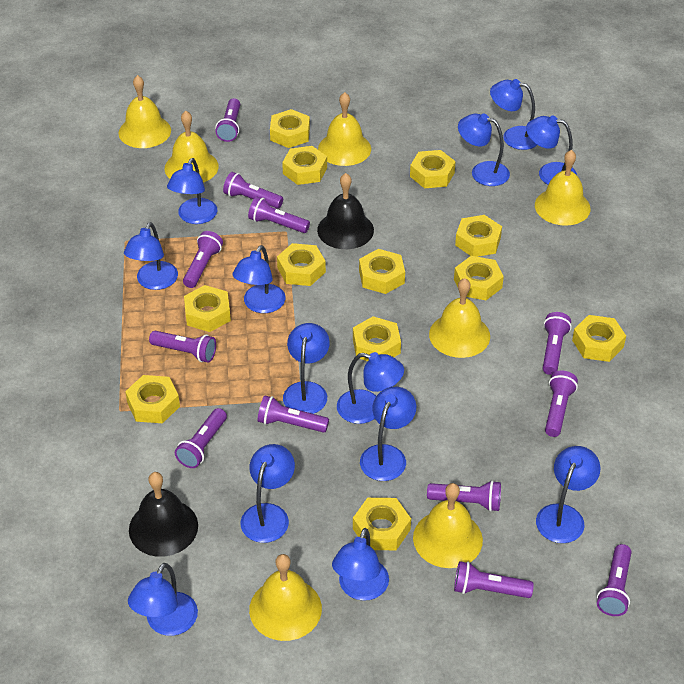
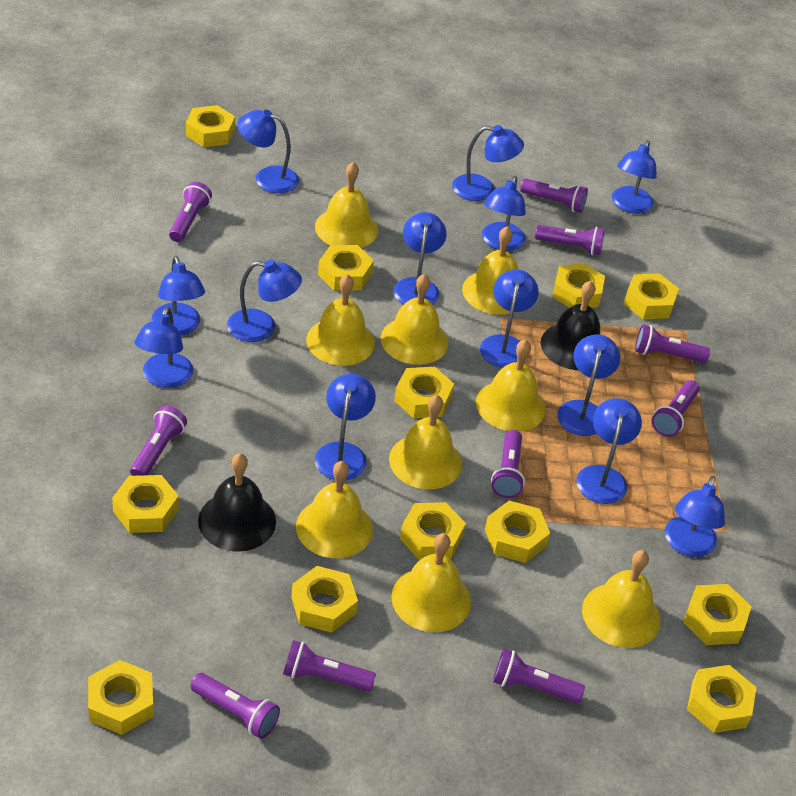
purple flashlight: 12 -> 10
yellow bell: 7 -> 9

